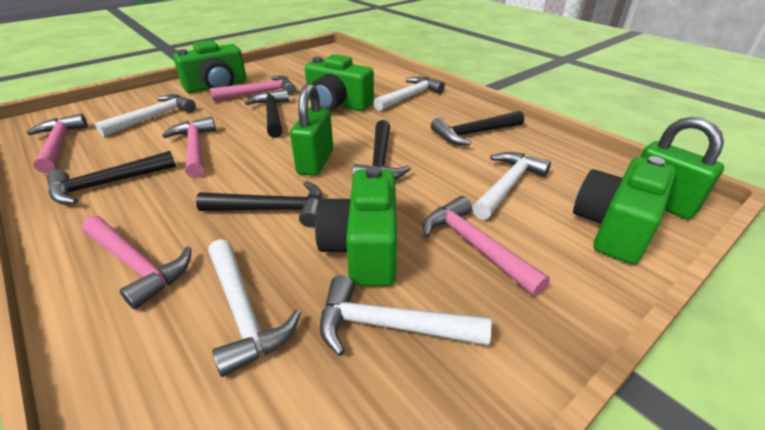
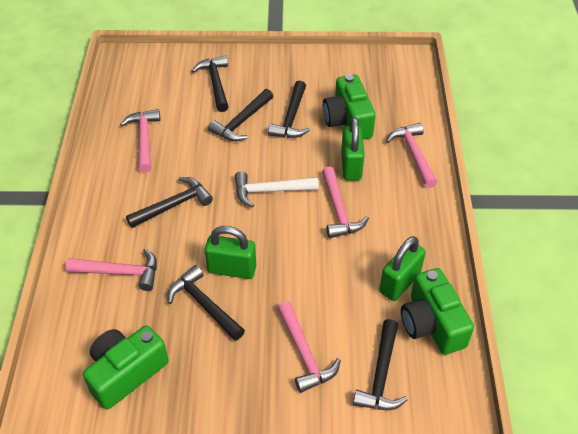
black hammer: 5 -> 6
green camera: 4 -> 3
green padlock: 2 -> 3
white hammer: 5 -> 1

